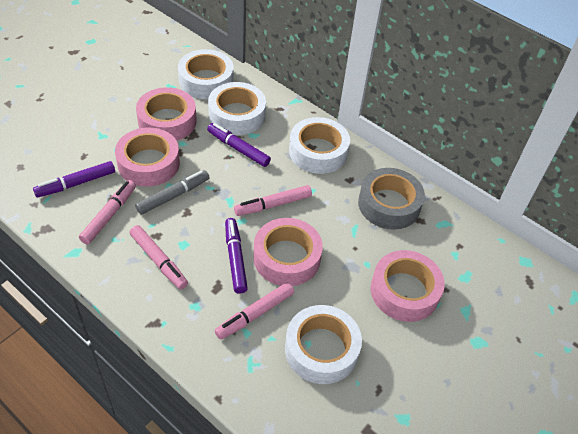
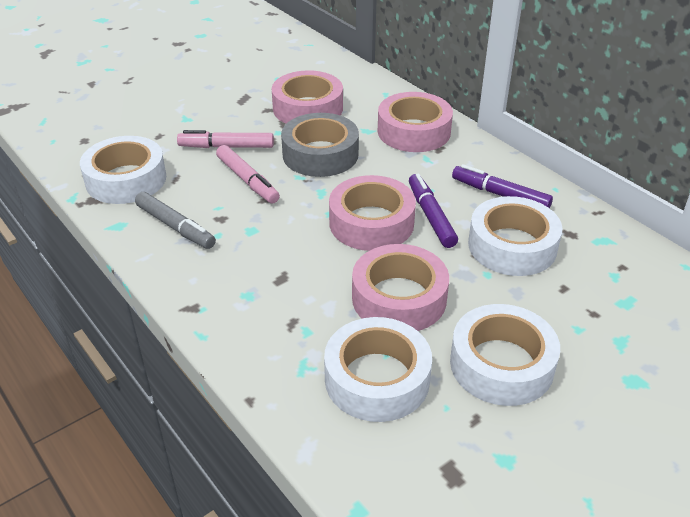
pink marker: 4 -> 2
purple marker: 3 -> 2

